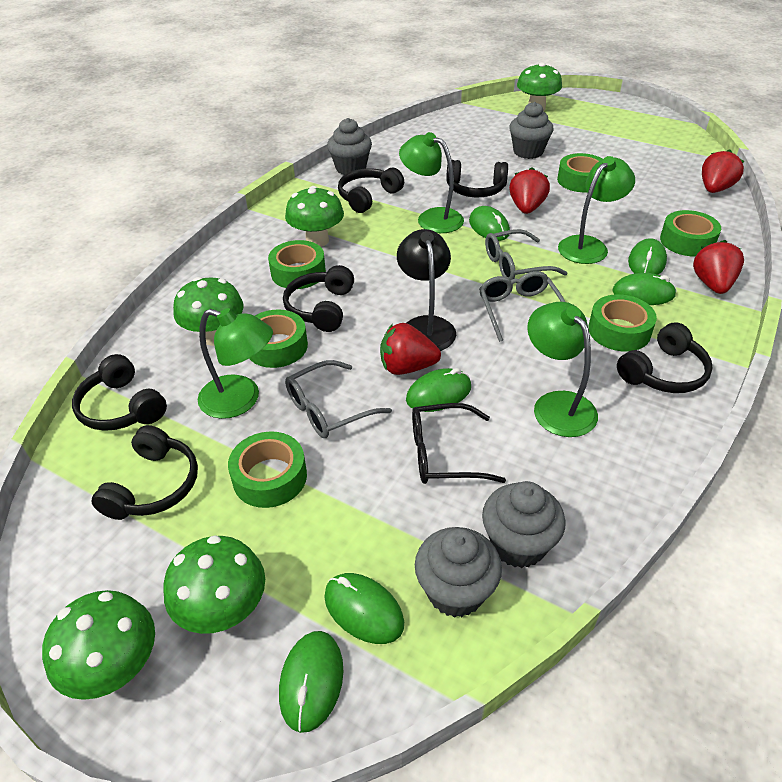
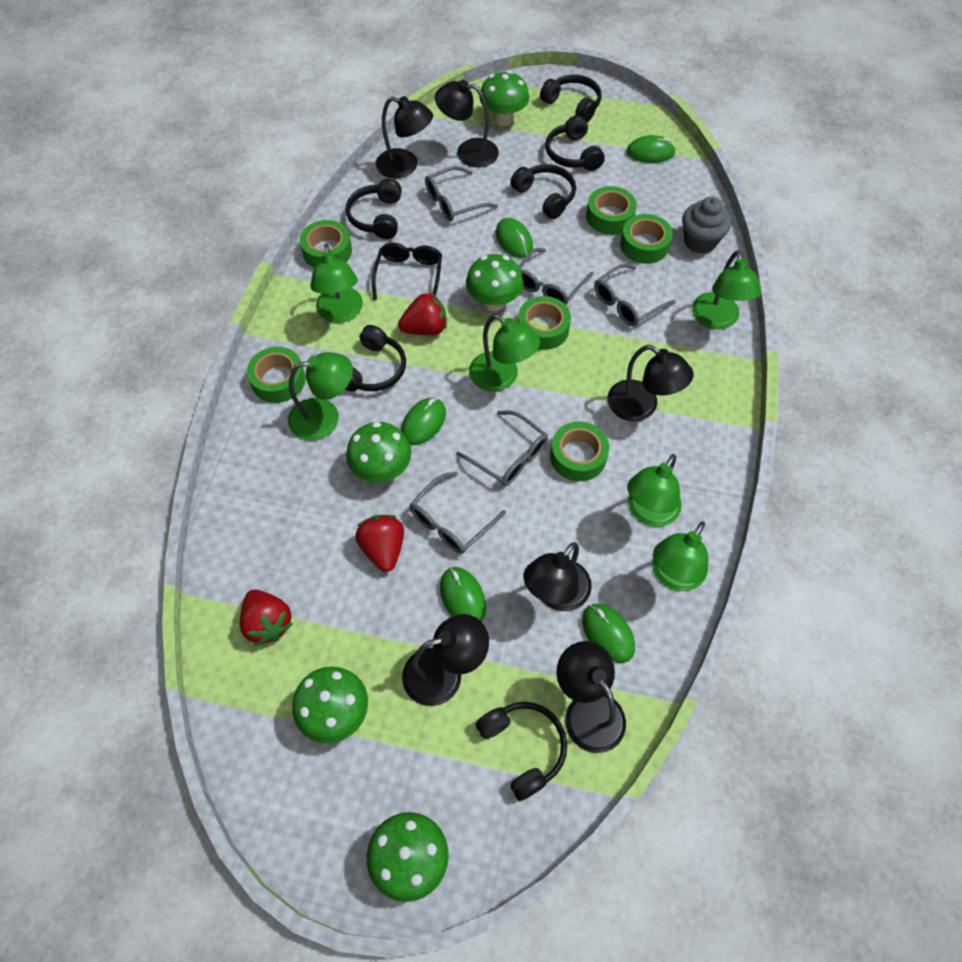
black lamp: 1 -> 6
green lamp: 4 -> 6
green mouse: 6 -> 5
grey cupcake: 4 -> 1
grey glasses: 3 -> 5
red strawberry: 4 -> 3

